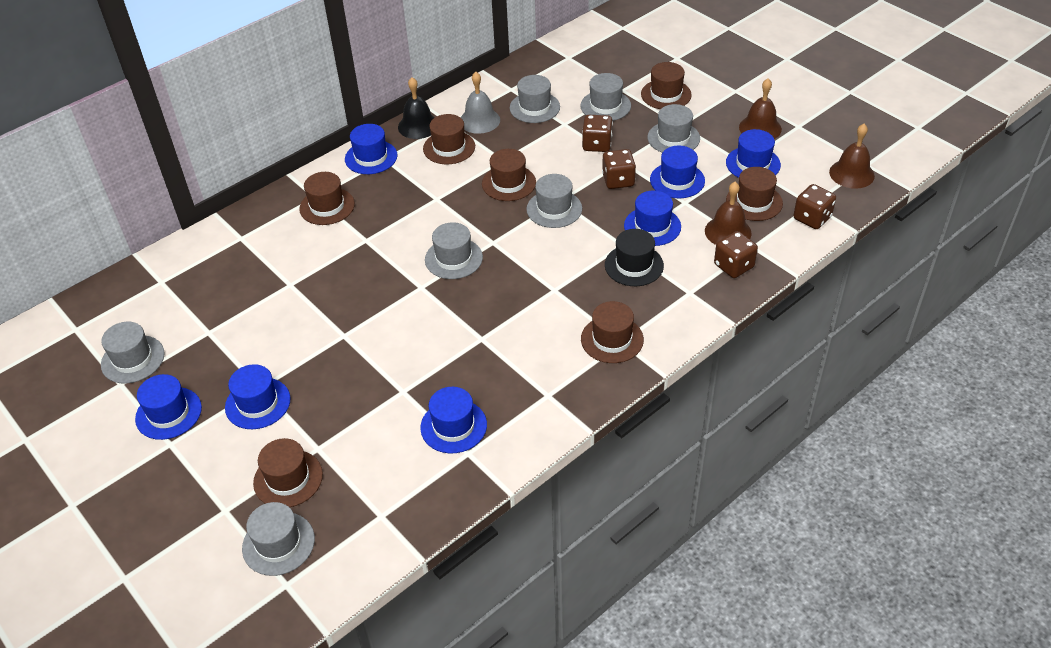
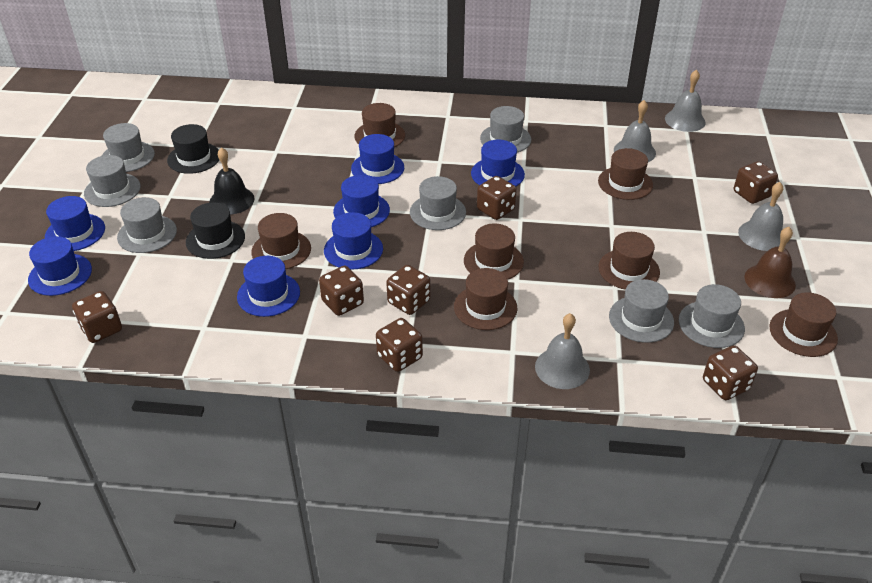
black hat: 1 -> 2
brown bell: 3 -> 1
brown dice: 4 -> 7
grey bell: 1 -> 4

